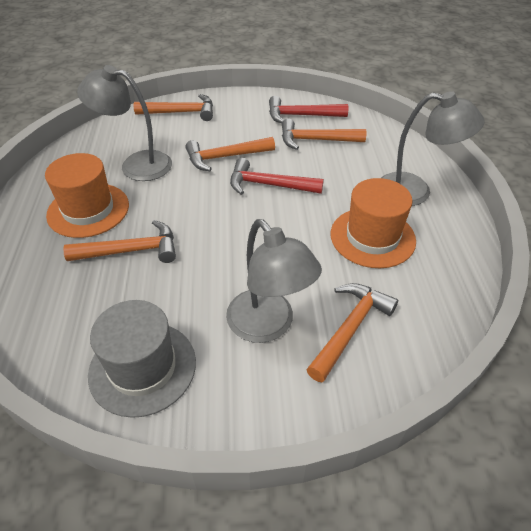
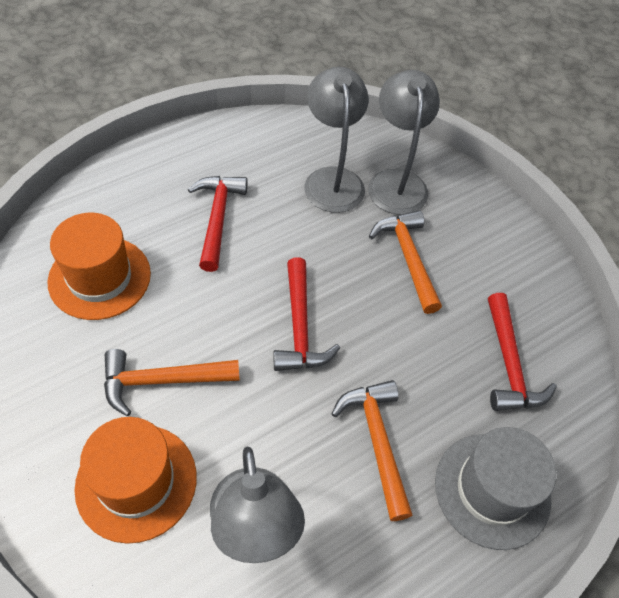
orange hammer: 5 -> 3
red hammer: 2 -> 3

